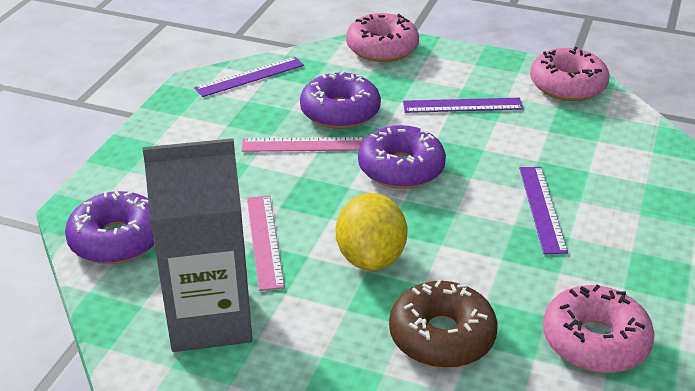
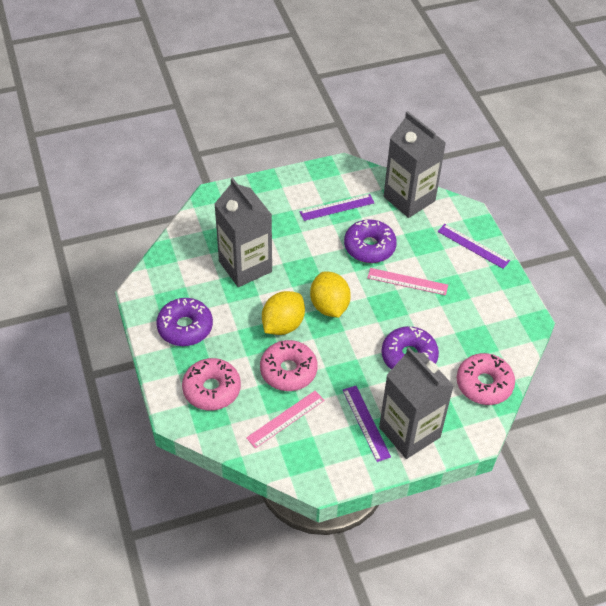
brown donut: 1 -> 0
grey carton: 1 -> 3
yellow lemon: 1 -> 2

